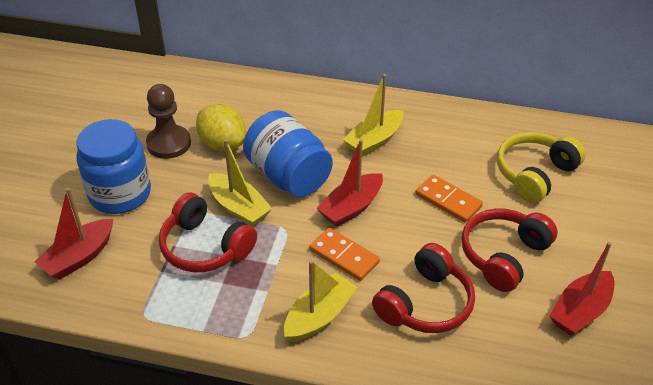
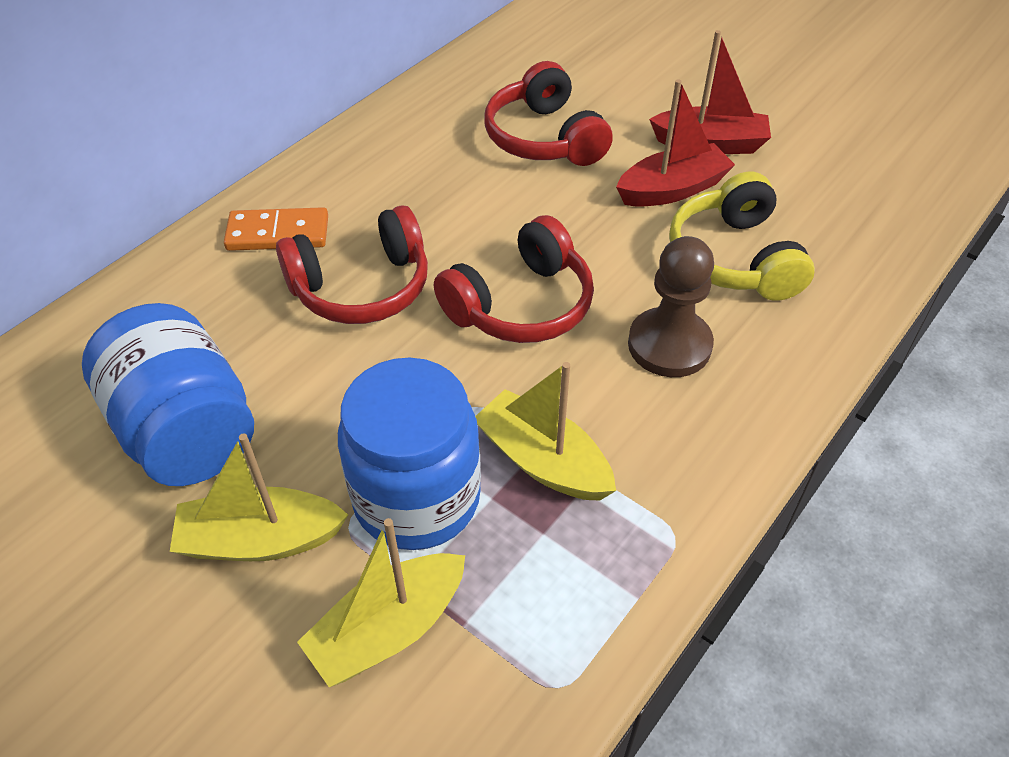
orange domino: 2 -> 1
red boat: 3 -> 2
yellow lemon: 1 -> 0

